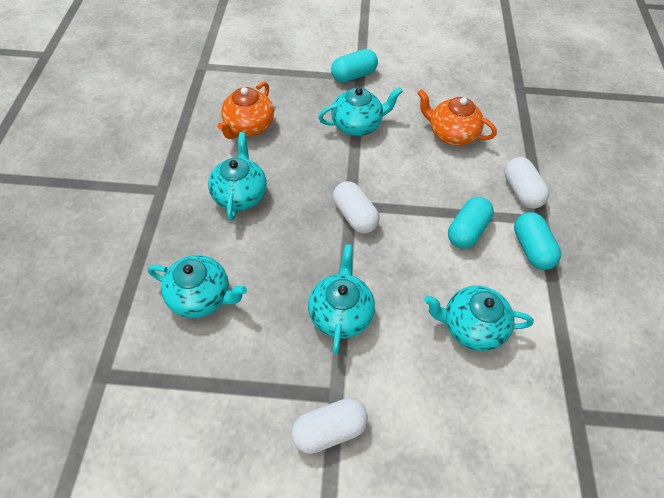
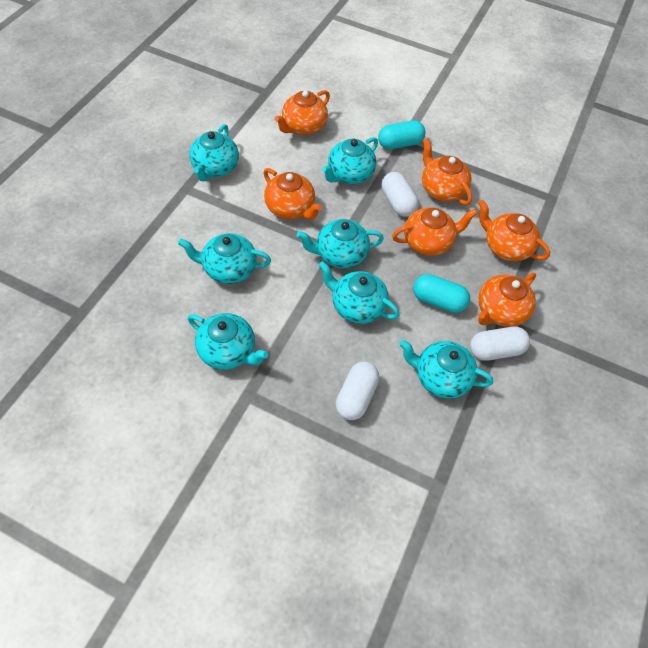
orange teapot: 2 -> 6
turquoise capsule: 3 -> 2
turquoise teapot: 5 -> 7

